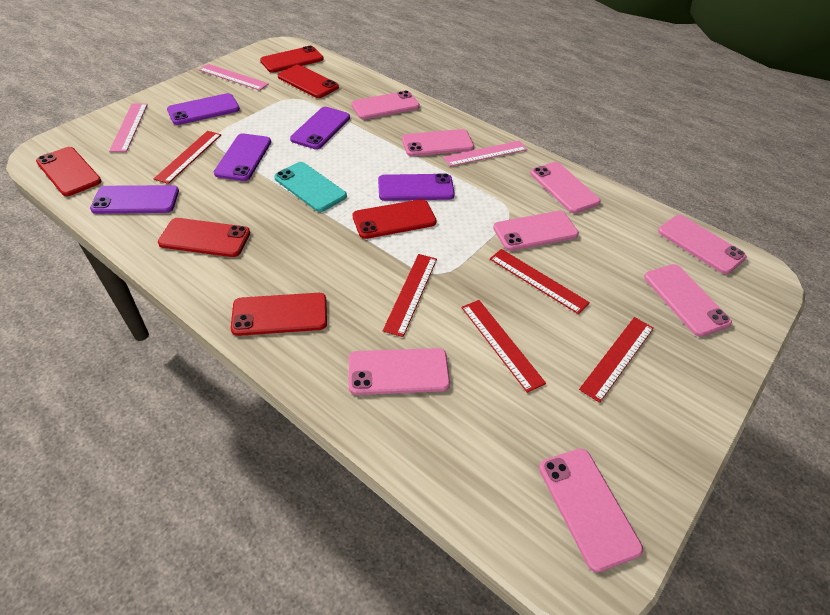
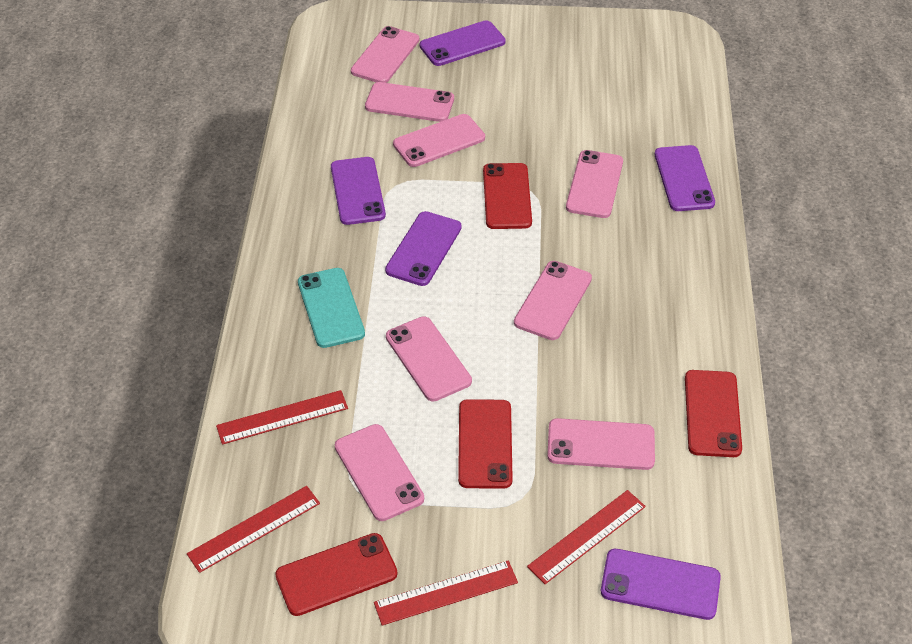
pink ruler: 3 -> 0
red phone: 6 -> 4
red ruler: 5 -> 4

